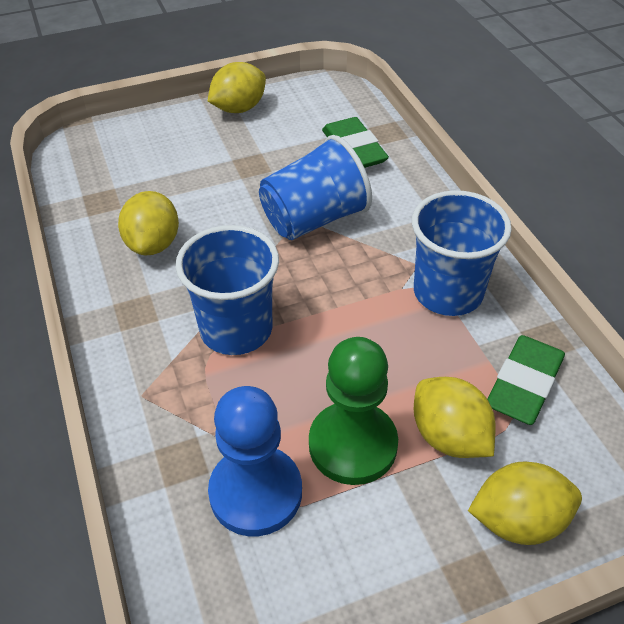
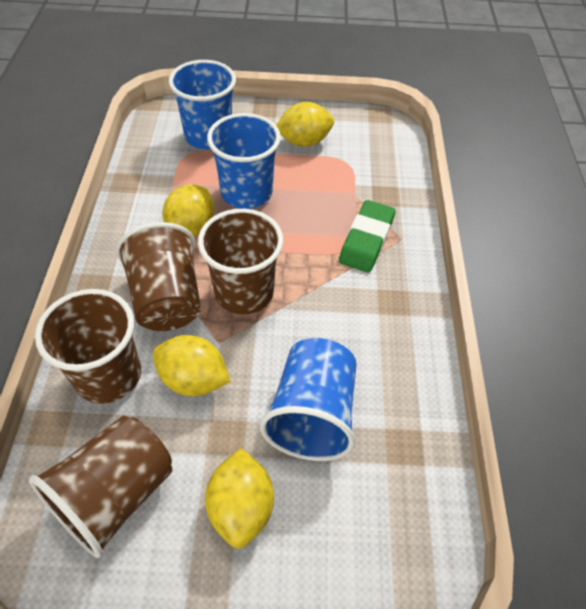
blue pawn: 1 -> 0
brown cup: 0 -> 4
green eraser: 2 -> 1
green pawn: 1 -> 0

